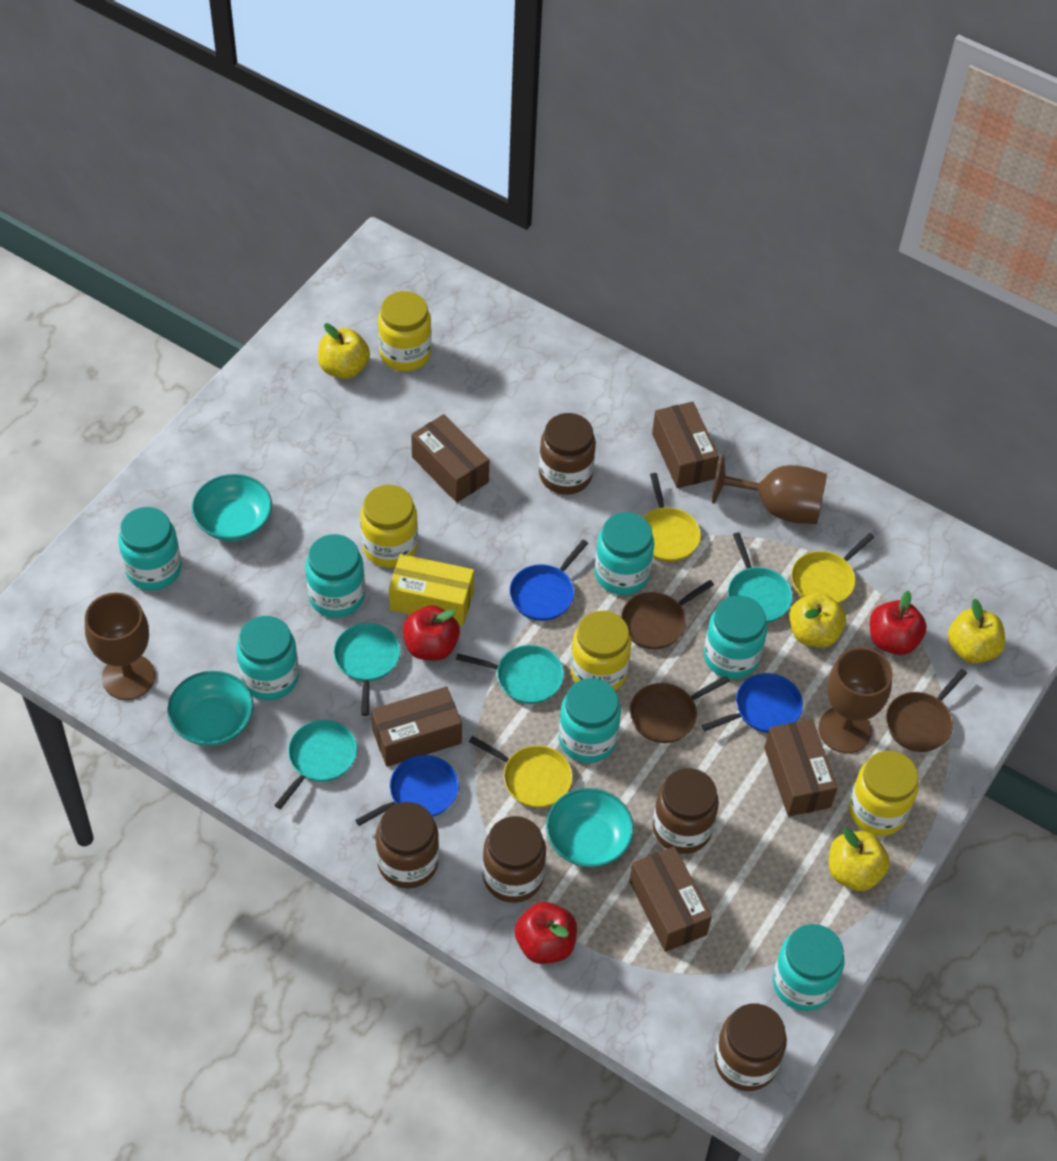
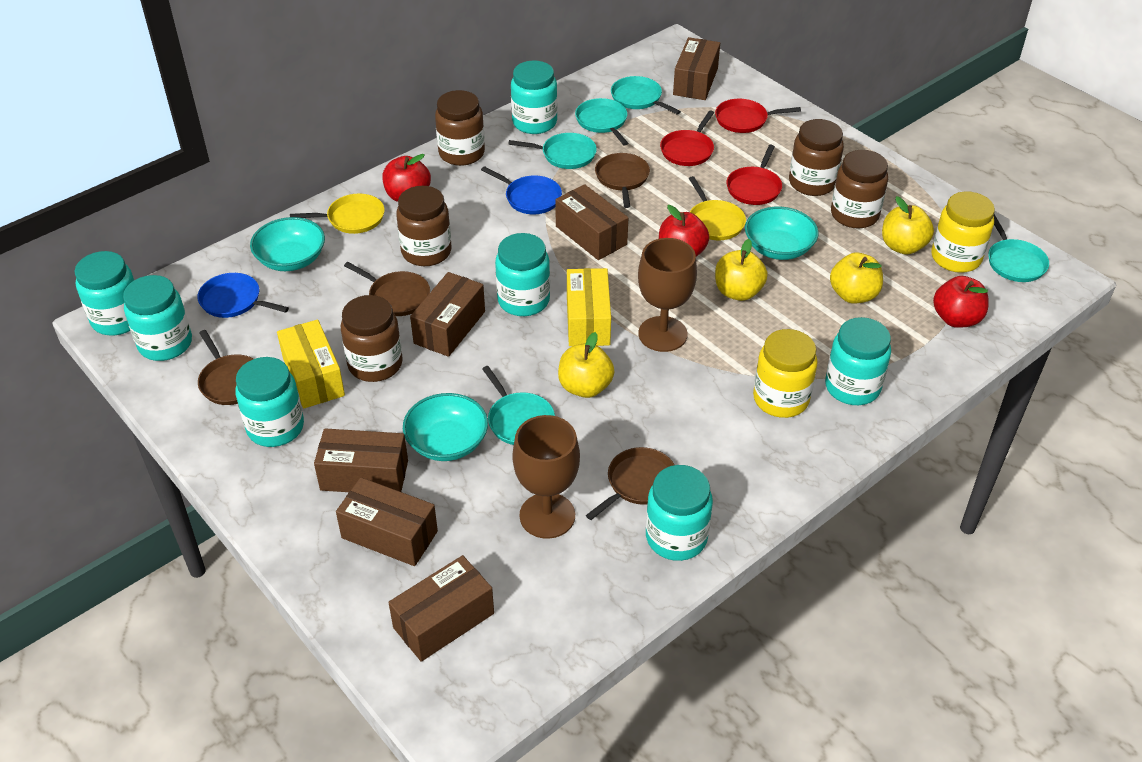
blue pan: 3 -> 2
brown box: 5 -> 6
brown goblet: 3 -> 2
brown pan: 3 -> 4
red pan: 0 -> 3
turquoise pan: 4 -> 5
yellow box: 1 -> 2
yellow jar: 4 -> 2
yellow pan: 3 -> 2

